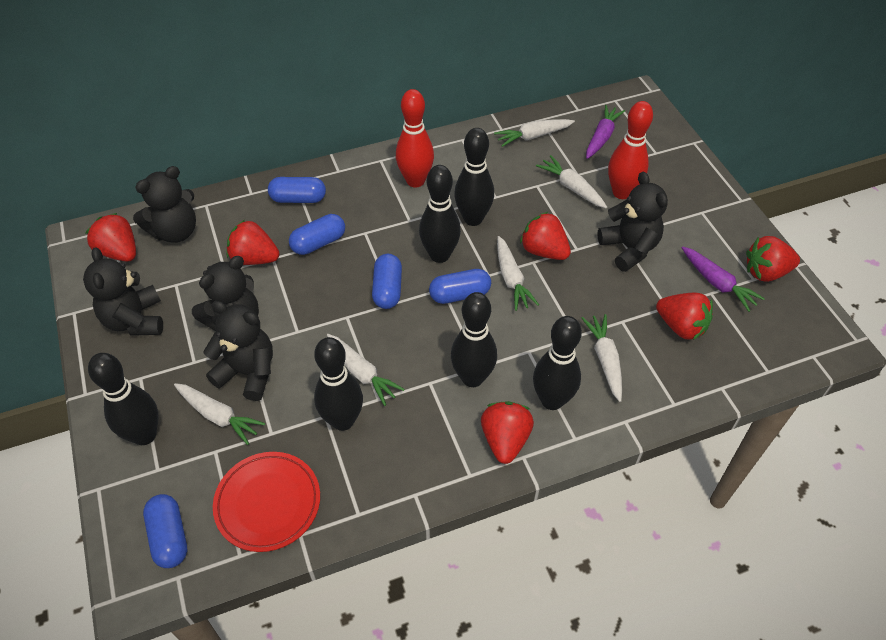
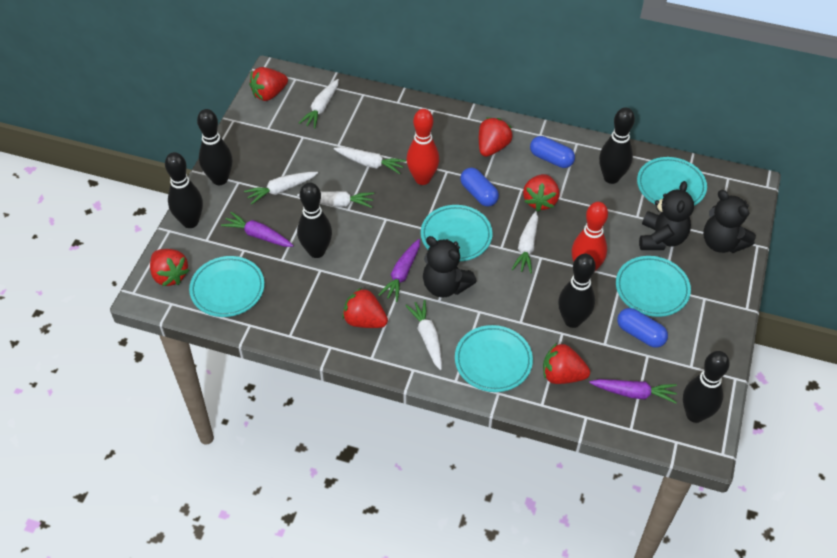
black teddy bear: 5 -> 3
blue capsule: 5 -> 3
purple carrot: 2 -> 3
red plate: 1 -> 0
turquoise plate: 0 -> 5

